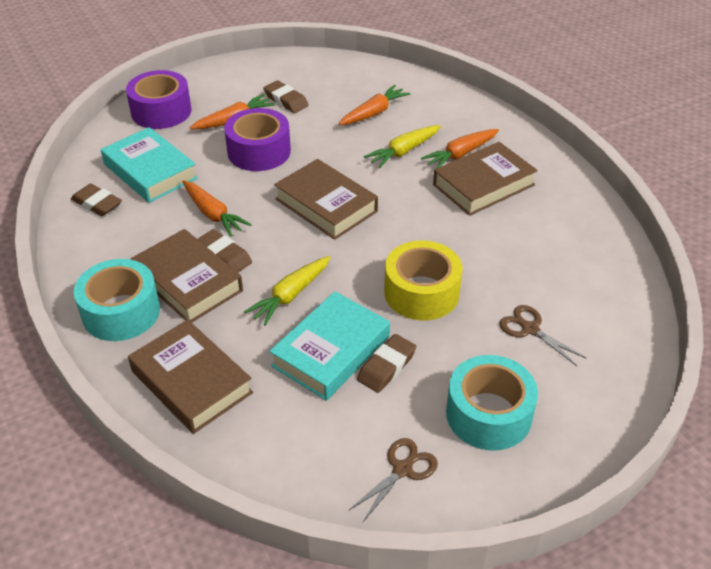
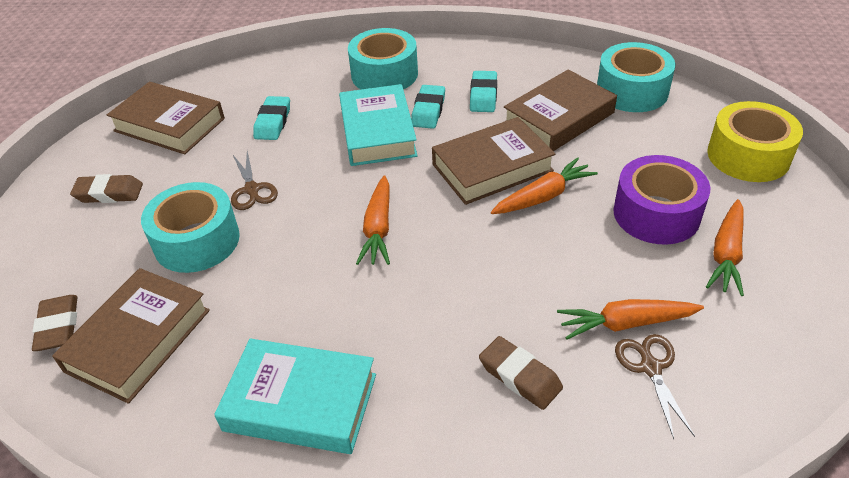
brown eraser: 4 -> 3
purple tape: 2 -> 1
turquoise eraser: 0 -> 3
turquoise tape: 2 -> 3
yellow carrot: 2 -> 0

